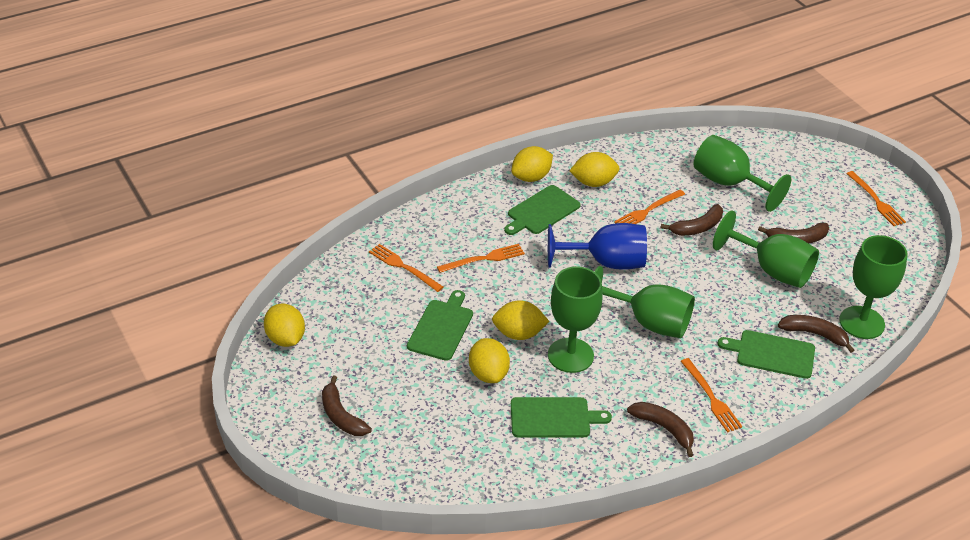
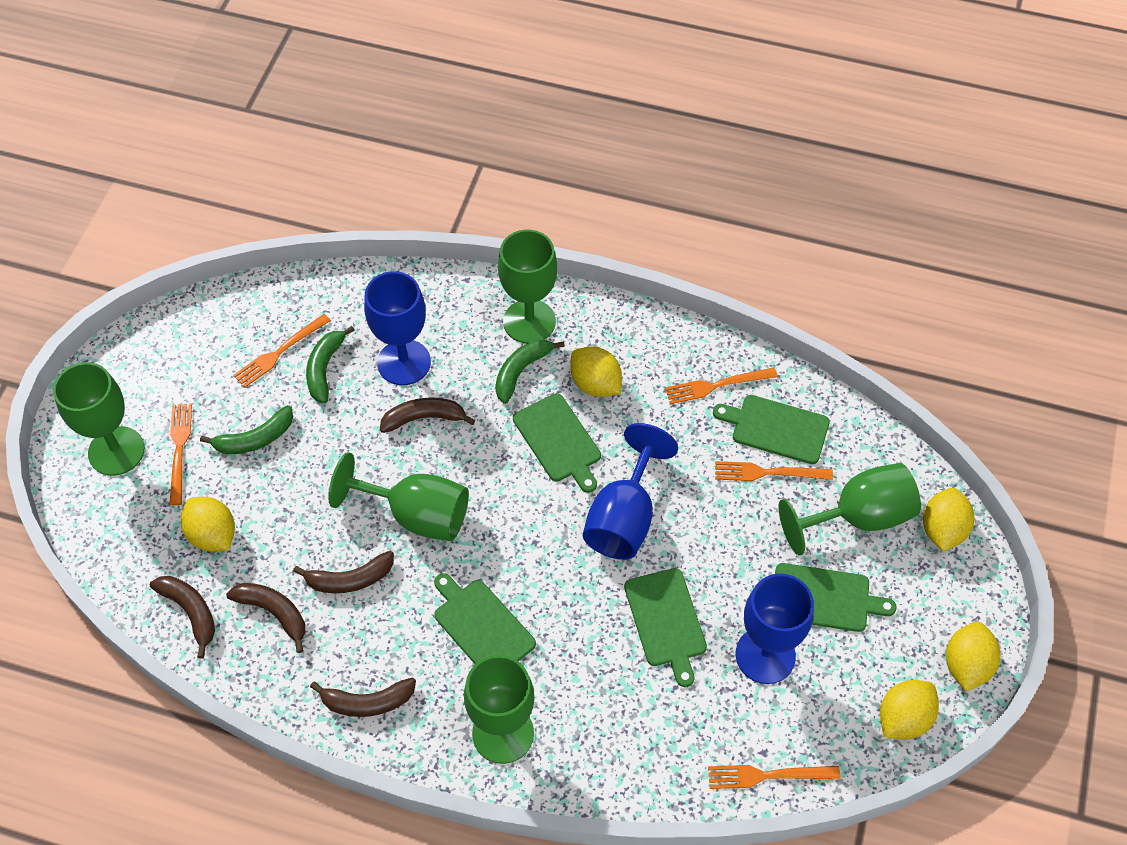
blue goblet: 1 -> 3
green banana: 0 -> 3
green cutting board: 4 -> 5

